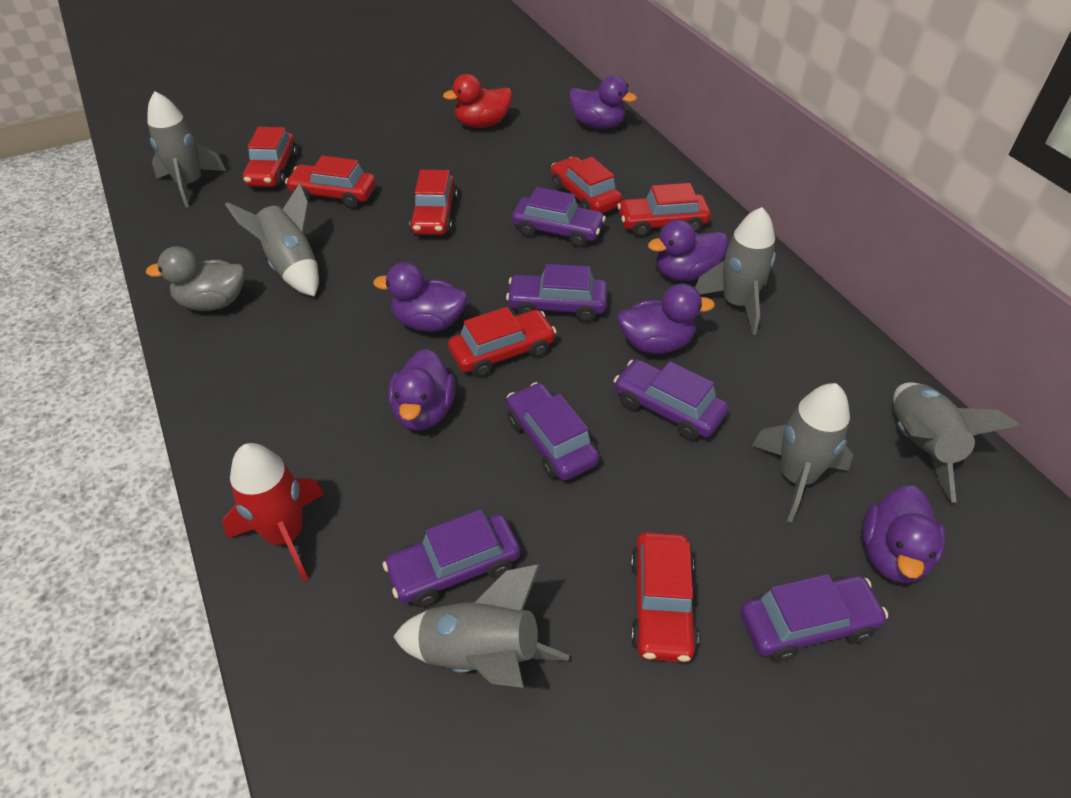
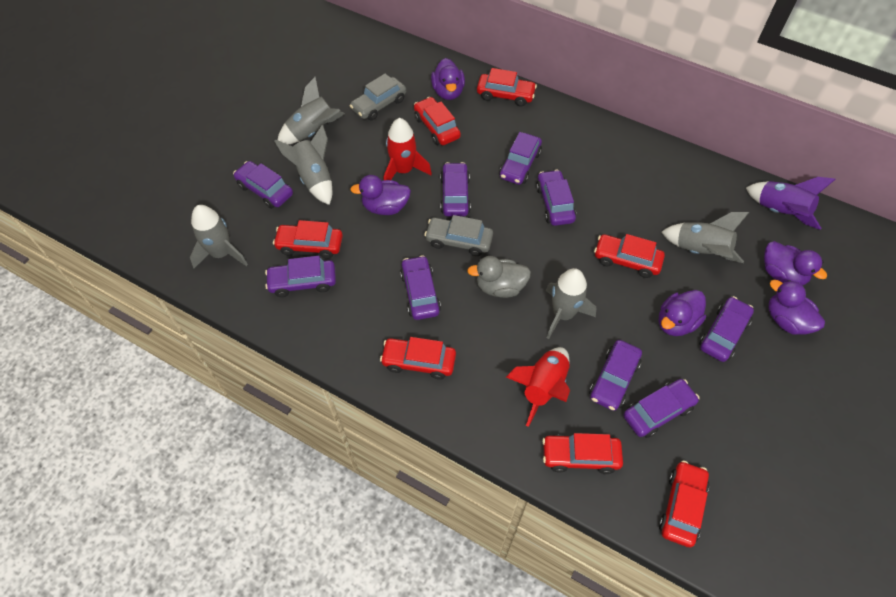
grey car: 0 -> 2
grey rocket: 6 -> 5
purple car: 6 -> 9
purple duck: 6 -> 5
purple rocket: 0 -> 1
red duck: 1 -> 0
red rocket: 1 -> 2

